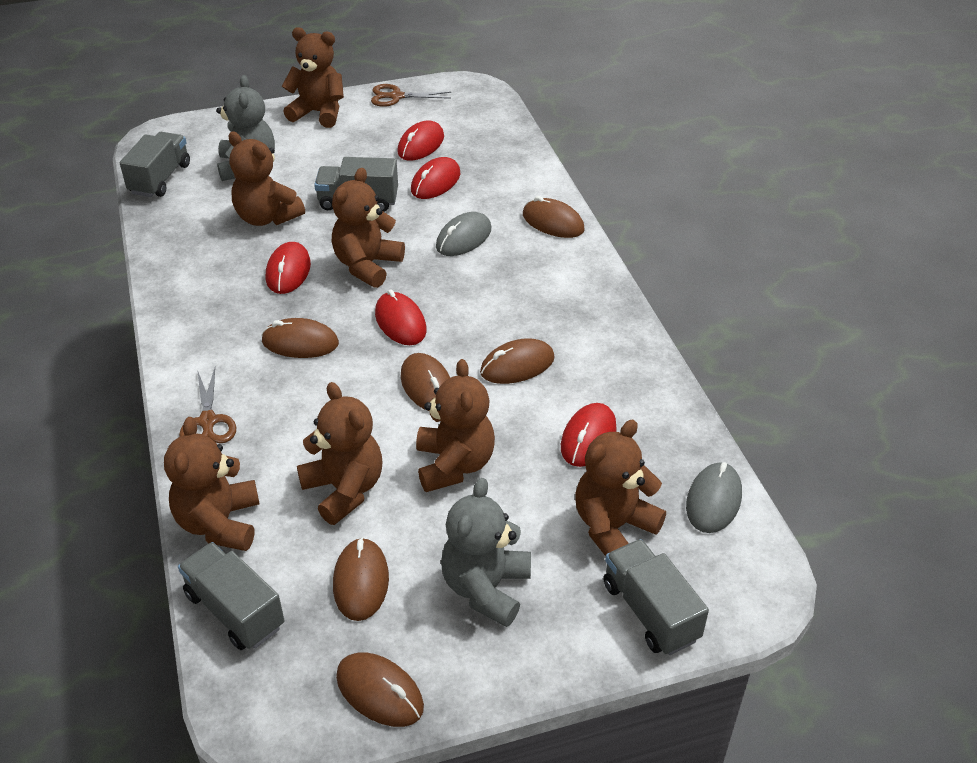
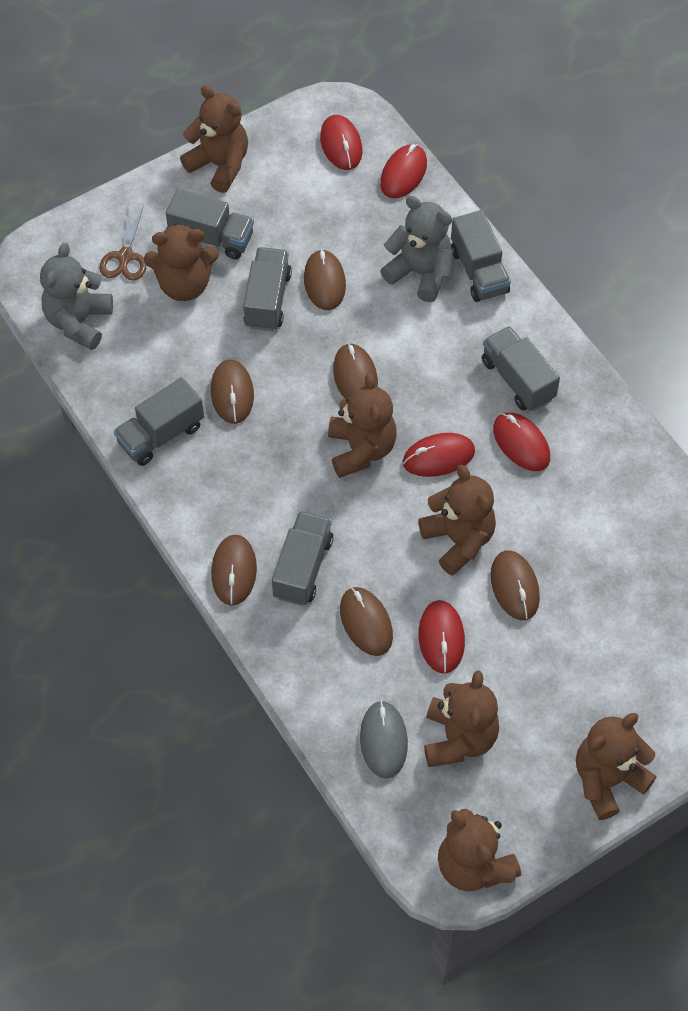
brown scissors: 2 -> 1
grey mouse: 2 -> 1
grey truck: 4 -> 6

